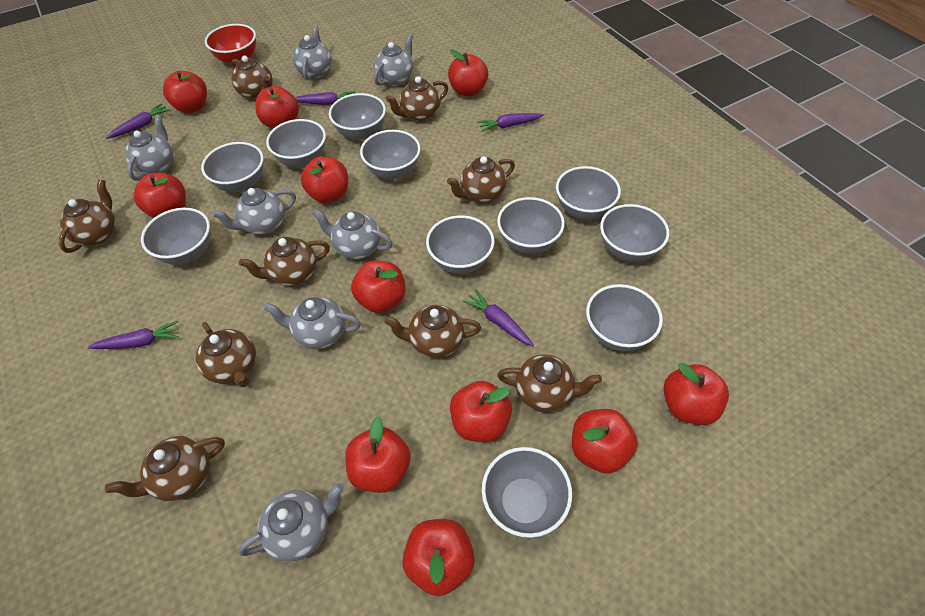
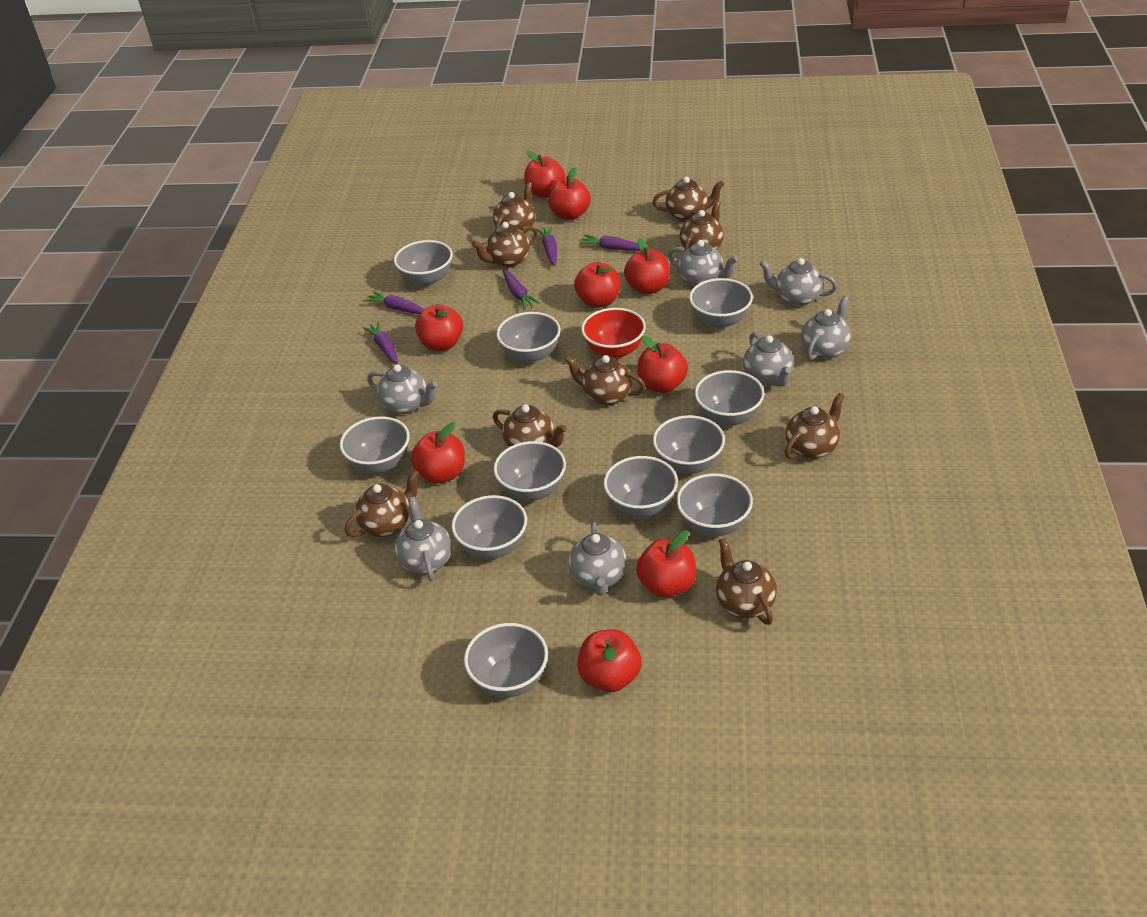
red apple: 11 -> 9

